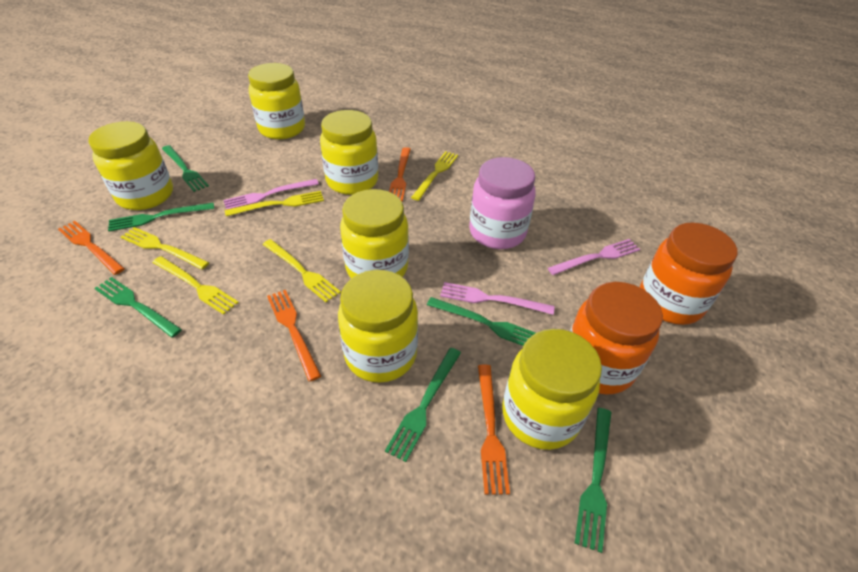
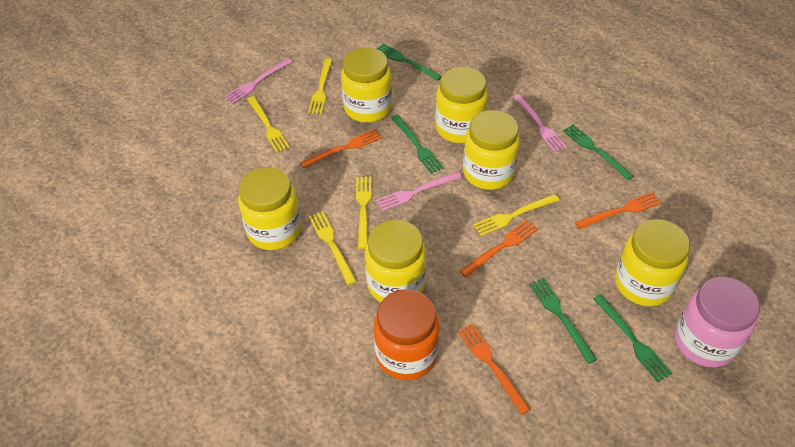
green fork: 6 -> 5
orange jar: 2 -> 1

